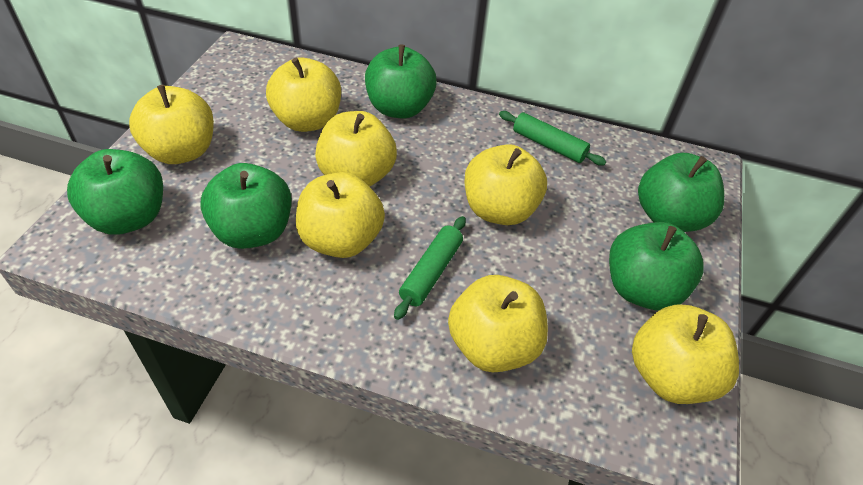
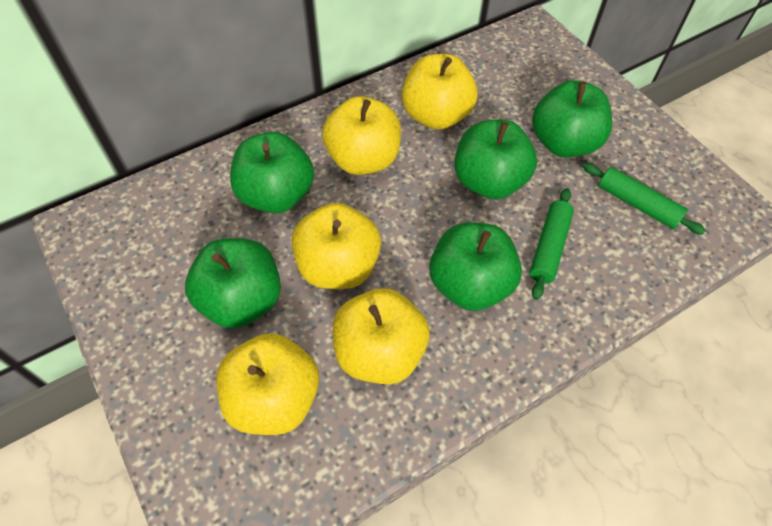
yellow apple: 7 -> 5

